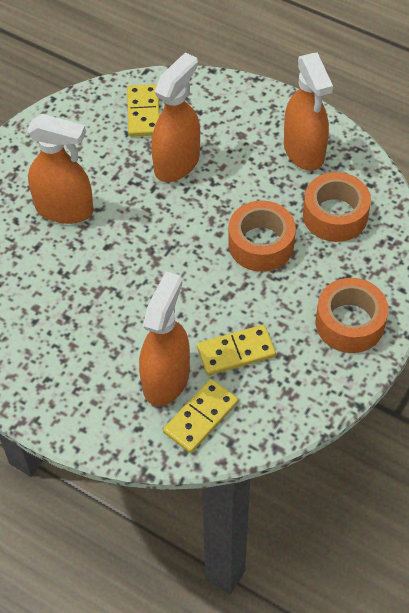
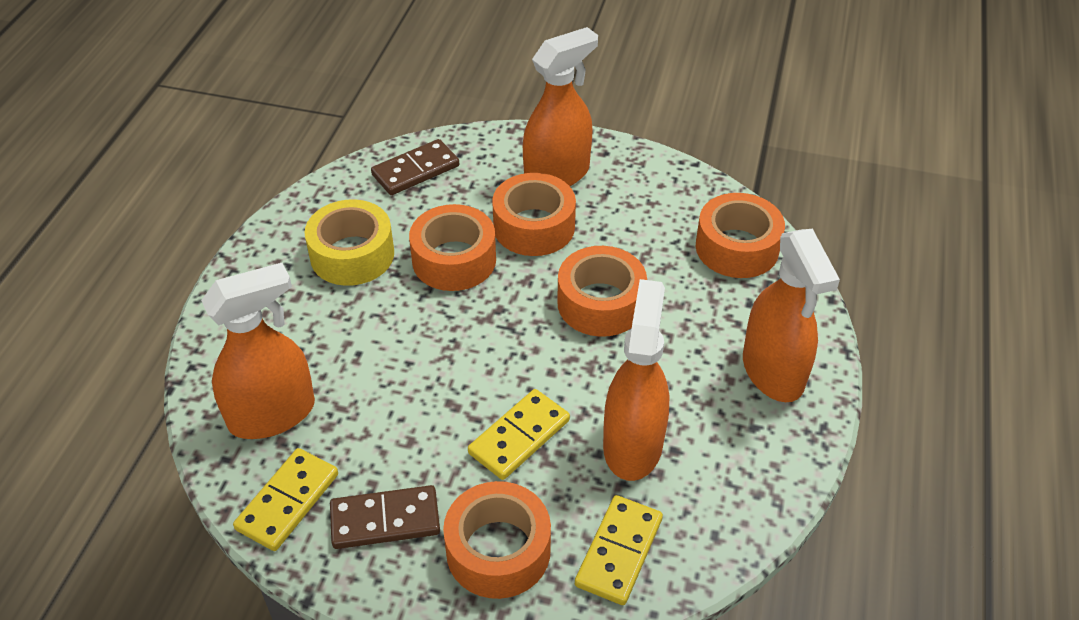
brown domino: 0 -> 2
orange tape: 3 -> 5
yellow tape: 0 -> 1

